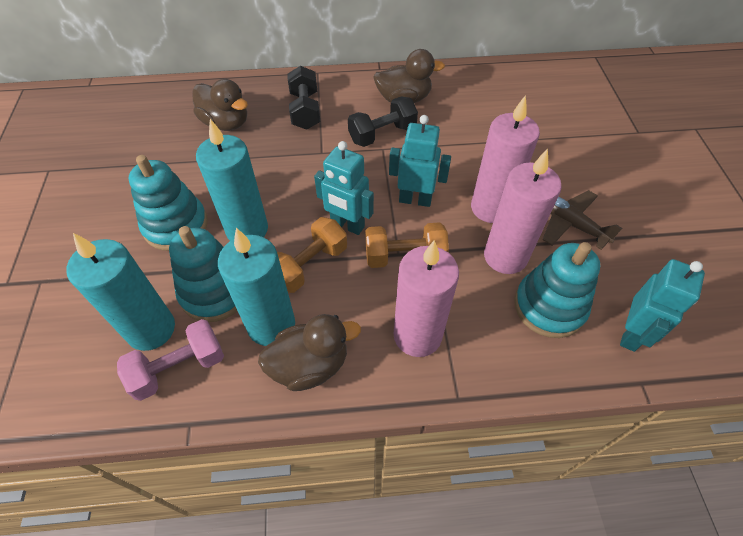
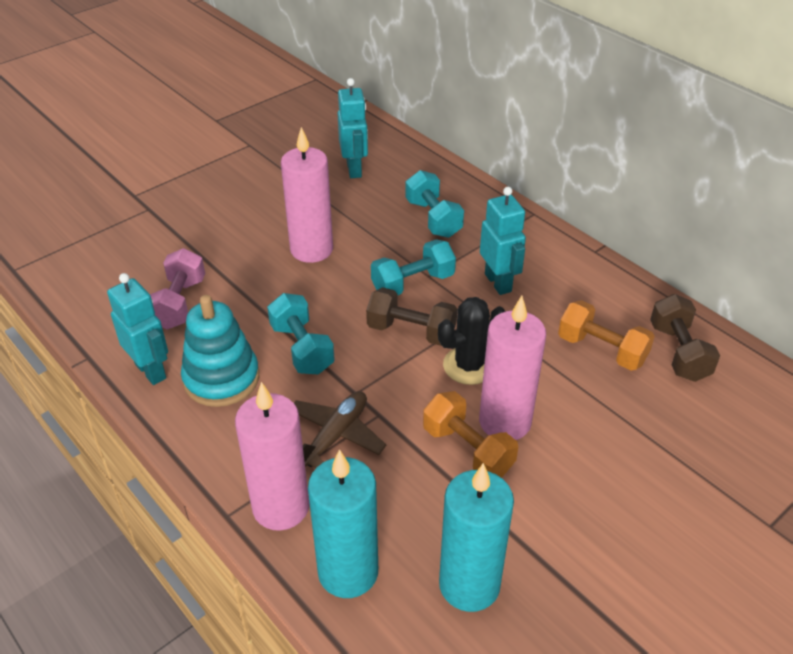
black cactus: 0 -> 1
black dumbbell: 2 -> 0
brown duck: 3 -> 0
brown dumbbell: 0 -> 2
turquoise candle: 3 -> 2
turquoise dumbbell: 0 -> 3
turquoise stacking toy: 3 -> 1

